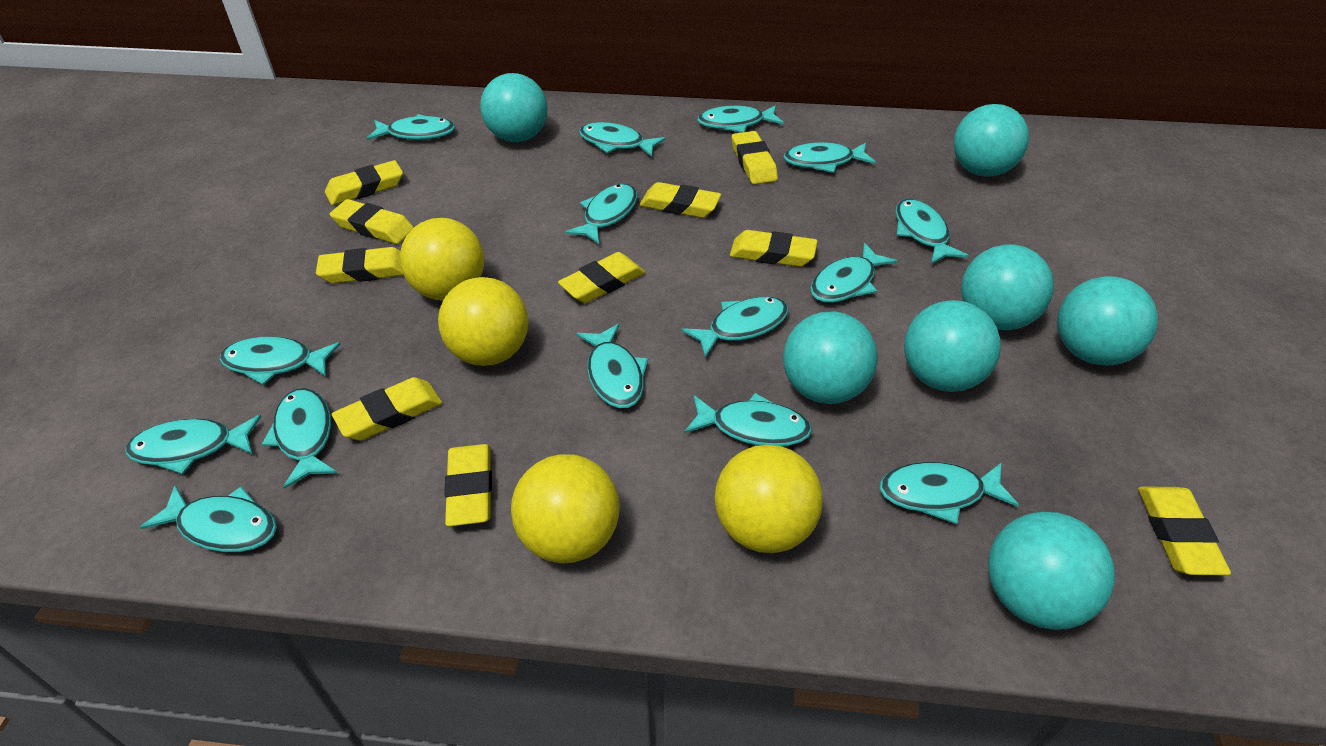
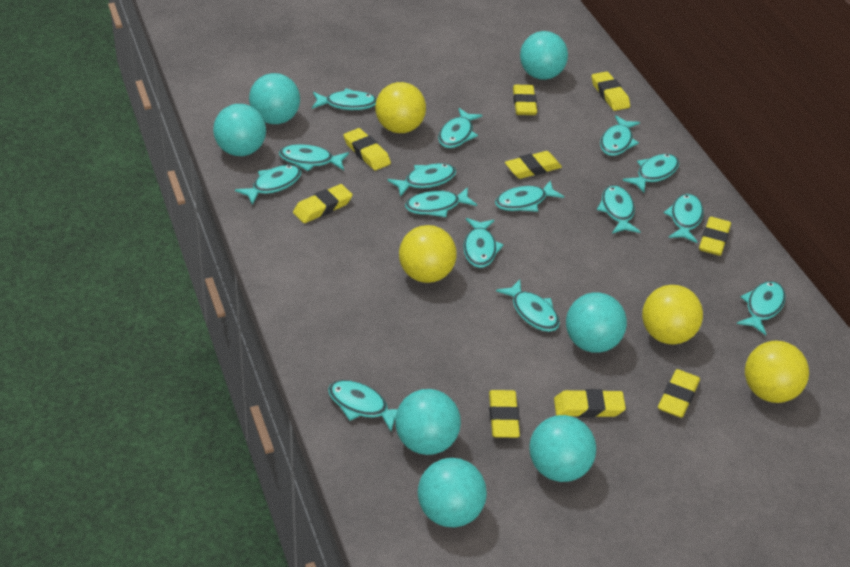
yellow eraser: 10 -> 9

